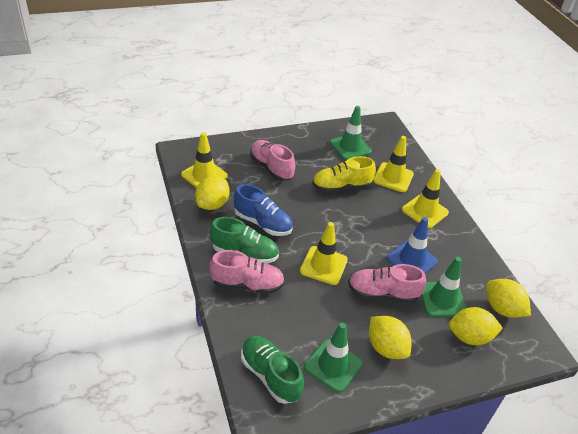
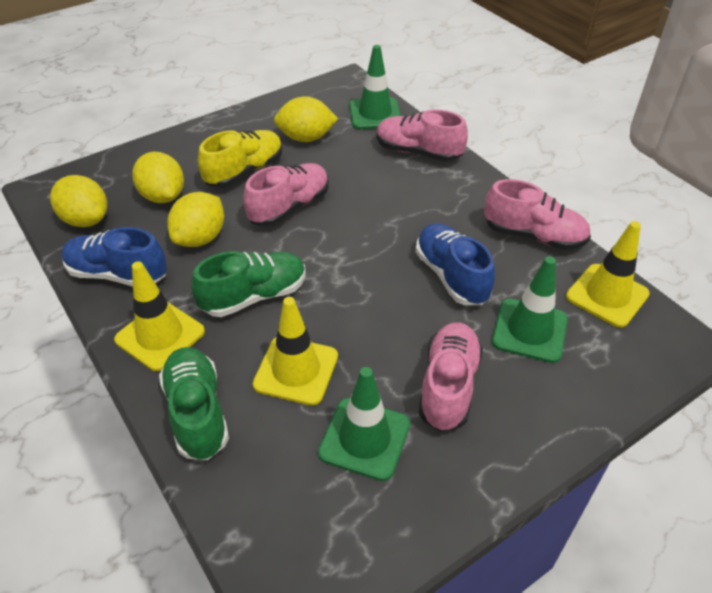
blue shoe: 1 -> 2
blue traffic cone: 1 -> 0
pink shoe: 3 -> 4
yellow traffic cone: 4 -> 3

